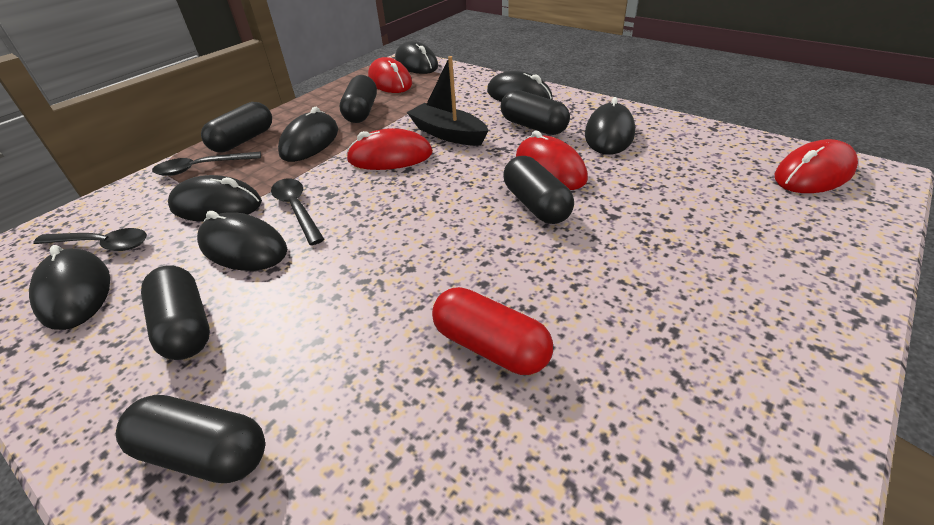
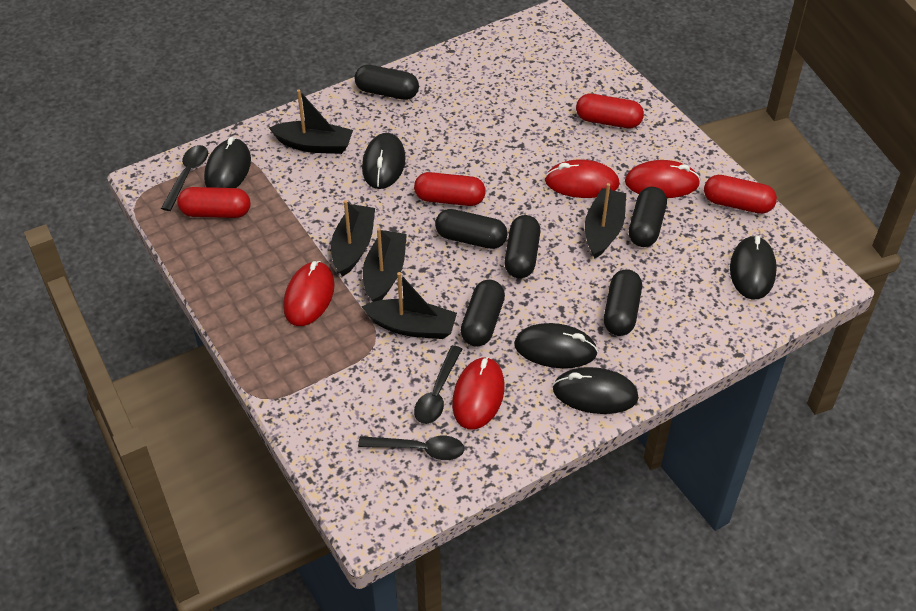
black boat: 1 -> 5
black mouse: 7 -> 5
red capsule: 1 -> 4

